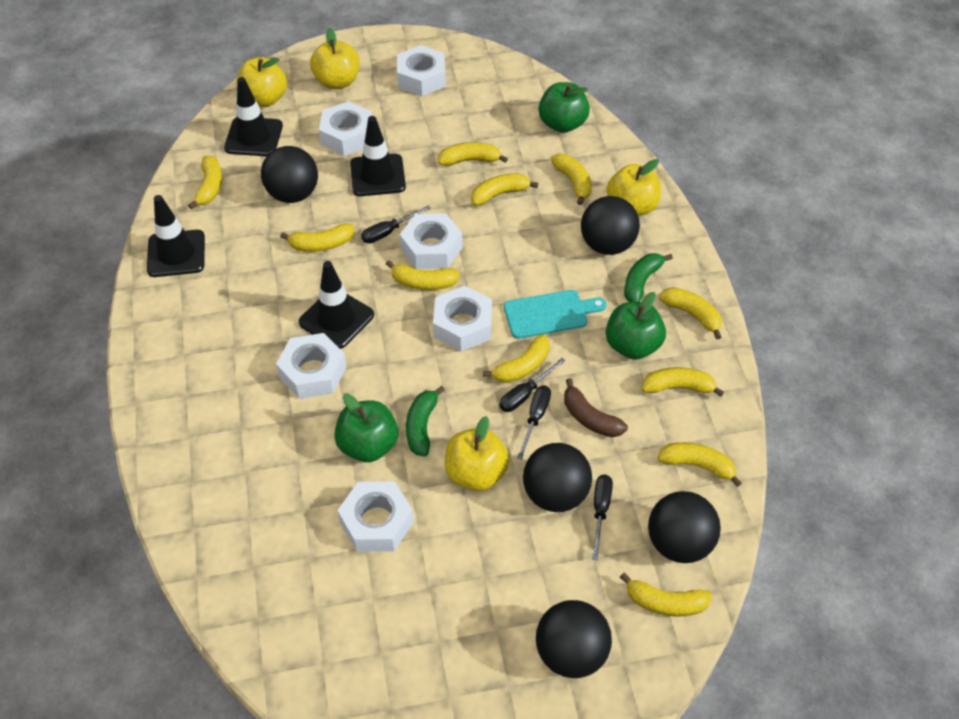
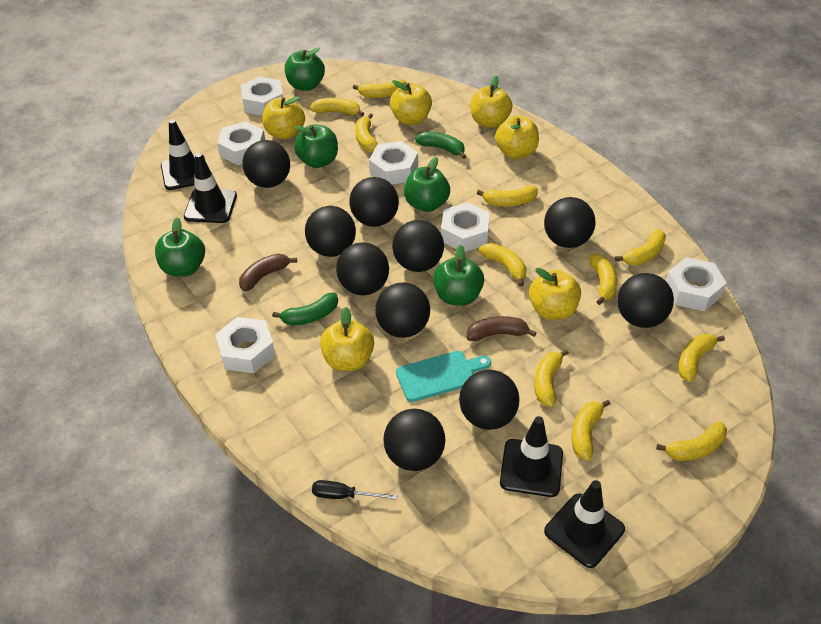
black ball: 5 -> 10
black screwdriver: 4 -> 1
brown banana: 1 -> 2
green apple: 3 -> 5
yellow apple: 4 -> 6

